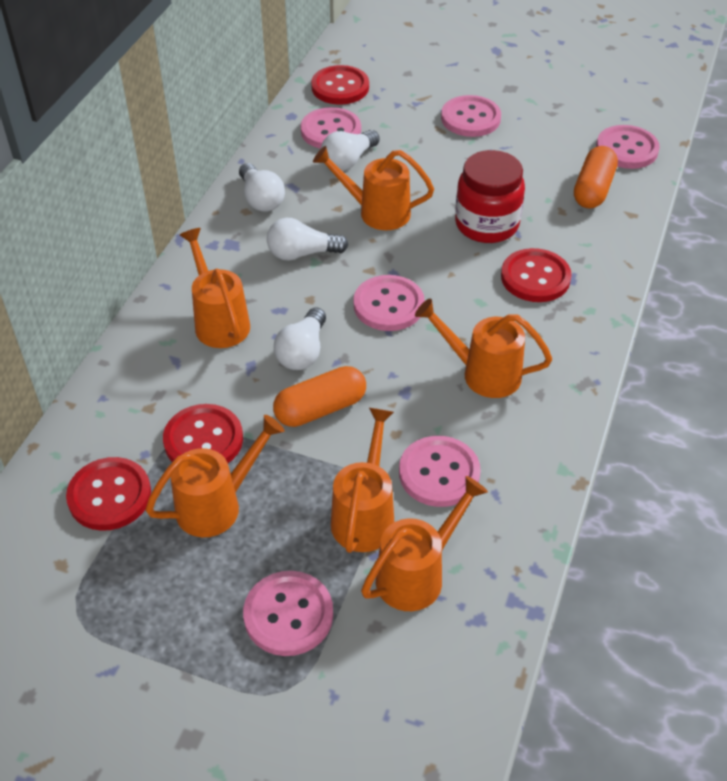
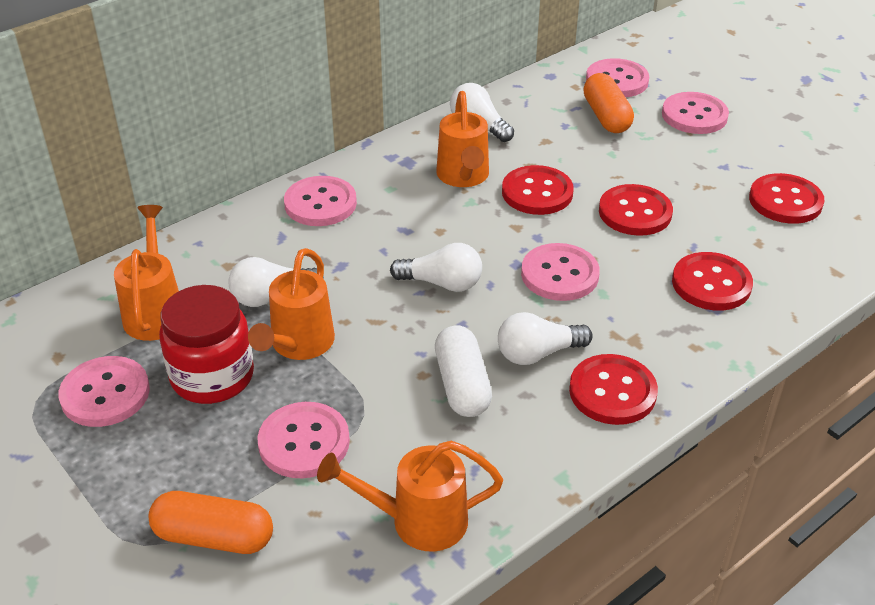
orange watering can: 6 -> 4
red button: 4 -> 5
white capsule: 0 -> 1

